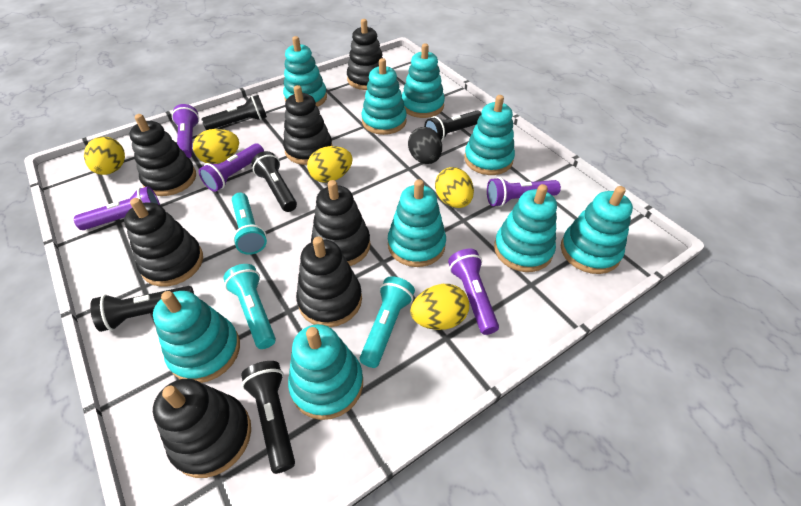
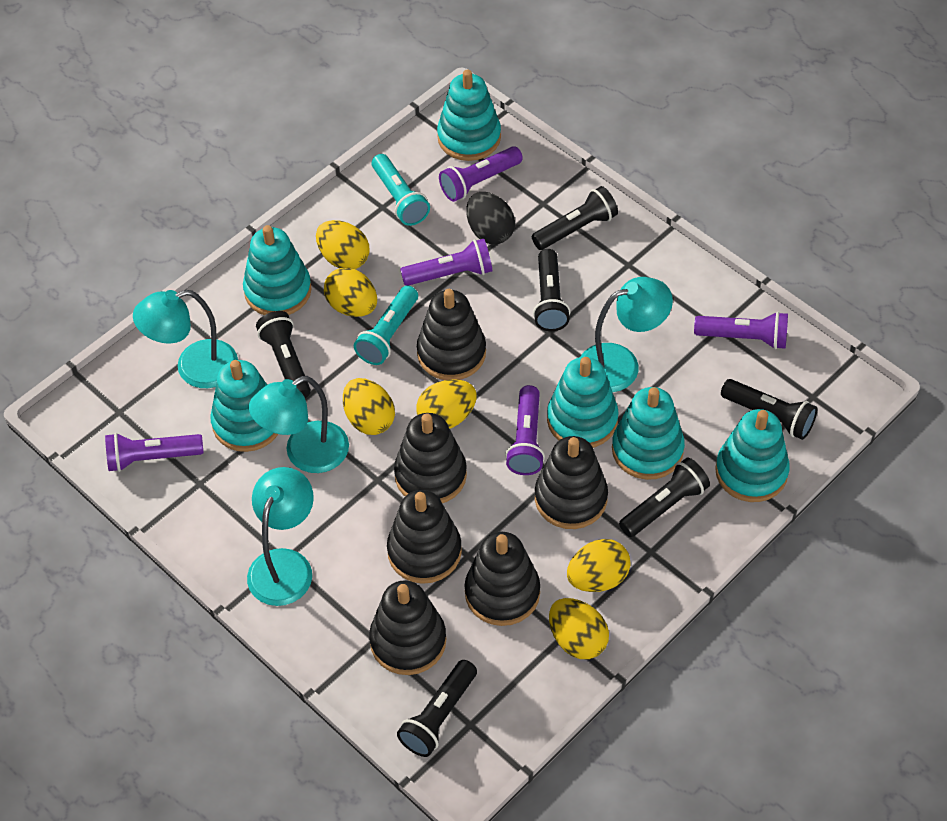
black flashlight: 5 -> 6
black stacking toy: 7 -> 6
turquoise flashlight: 3 -> 2
turquoise lamp: 0 -> 4
turquoise stacking toy: 9 -> 6
yellow egg: 5 -> 6

